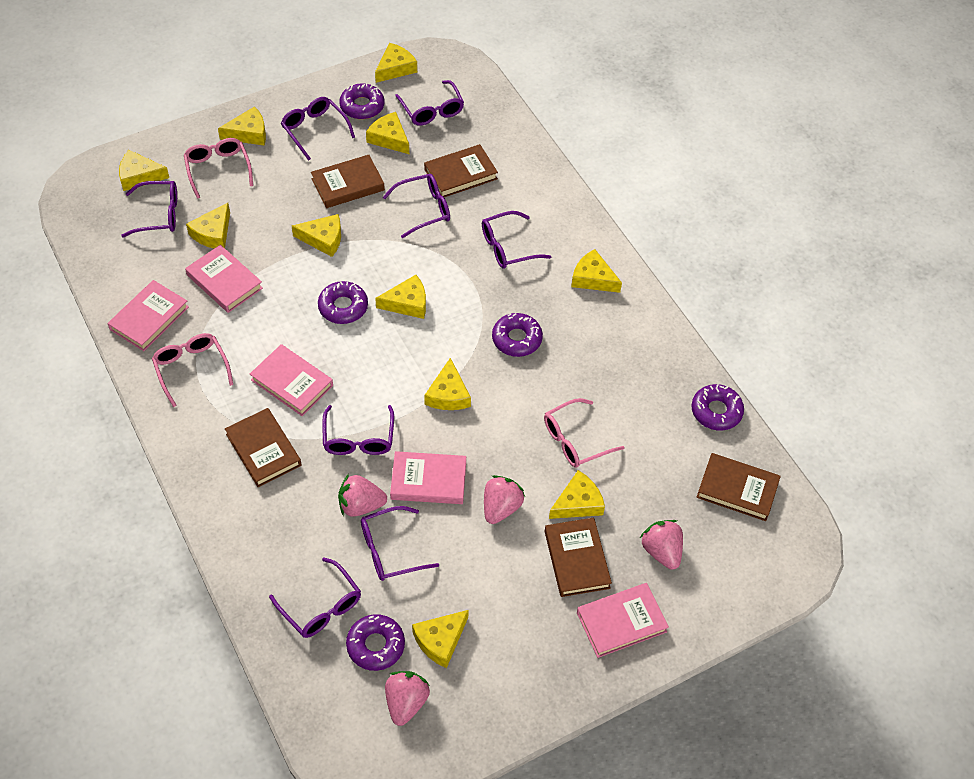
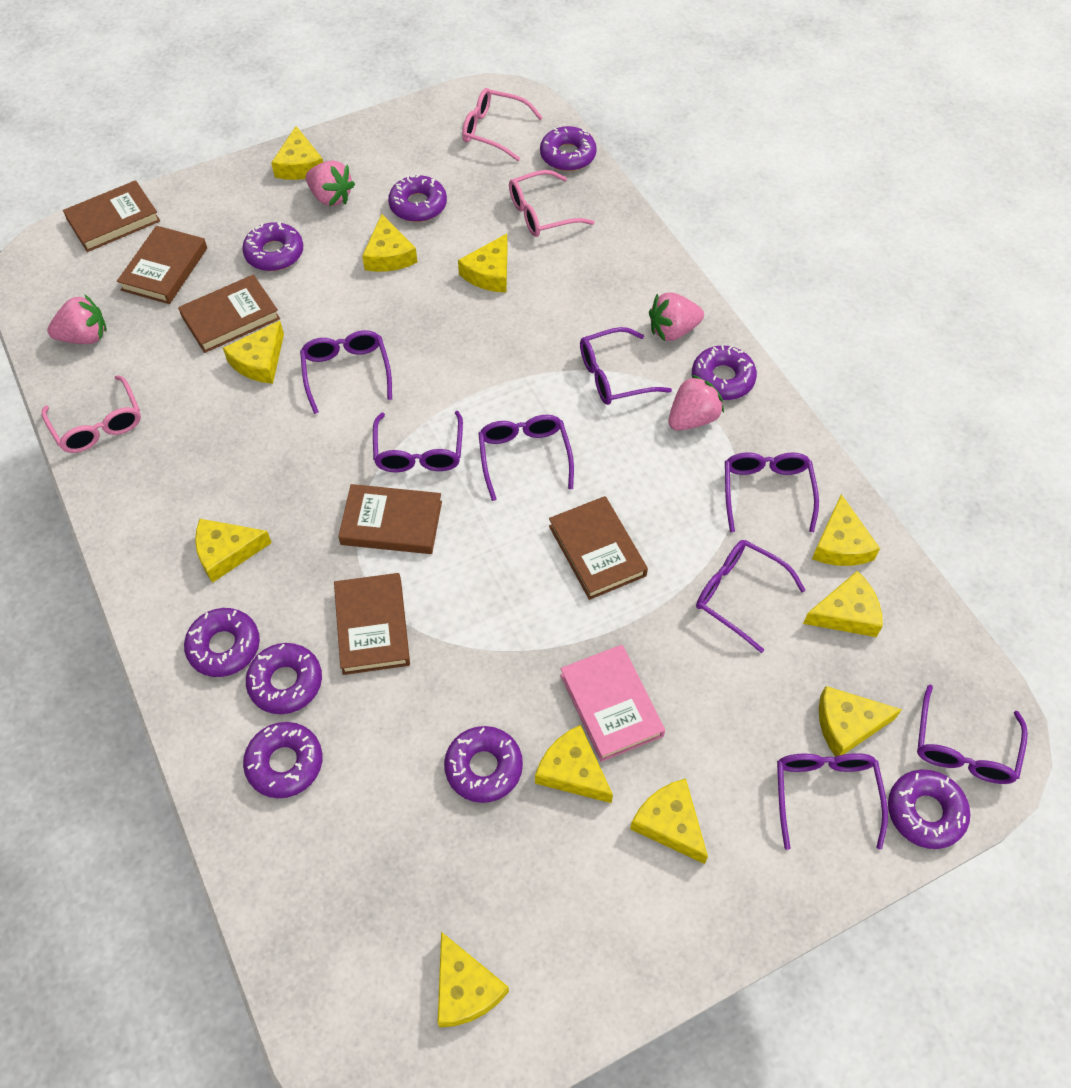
brown book: 5 -> 6
pink book: 5 -> 1
purple donut: 5 -> 9

